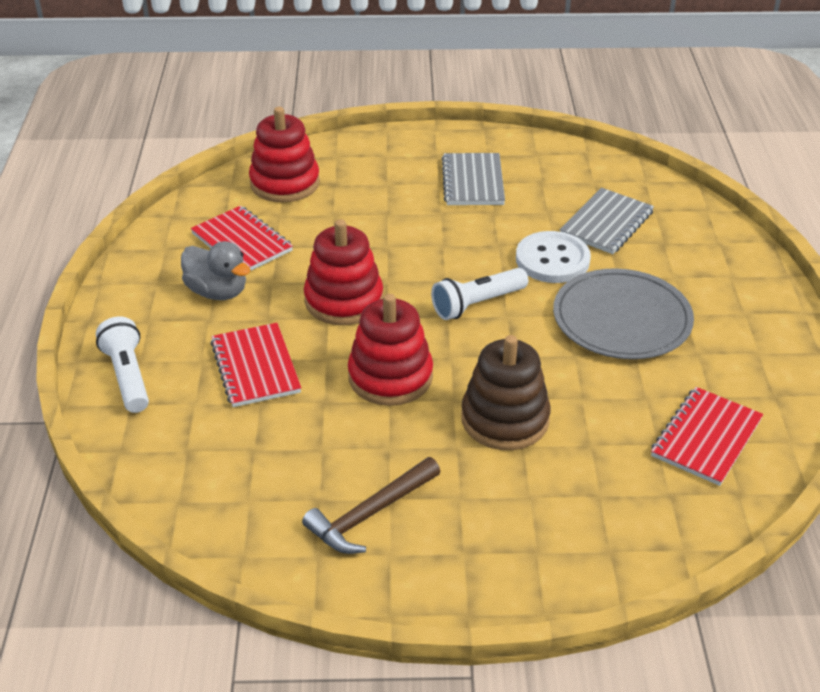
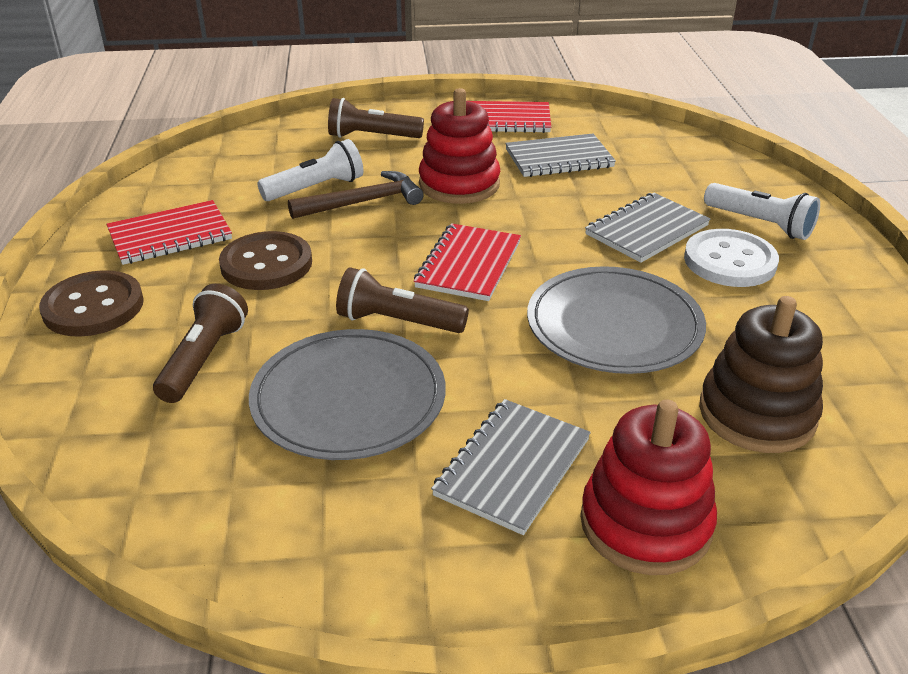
brown button: 0 -> 2
brown flashlight: 0 -> 3
grey duck: 1 -> 0
grey notebook: 2 -> 3
grey plate: 1 -> 2
red stacking toy: 3 -> 2

